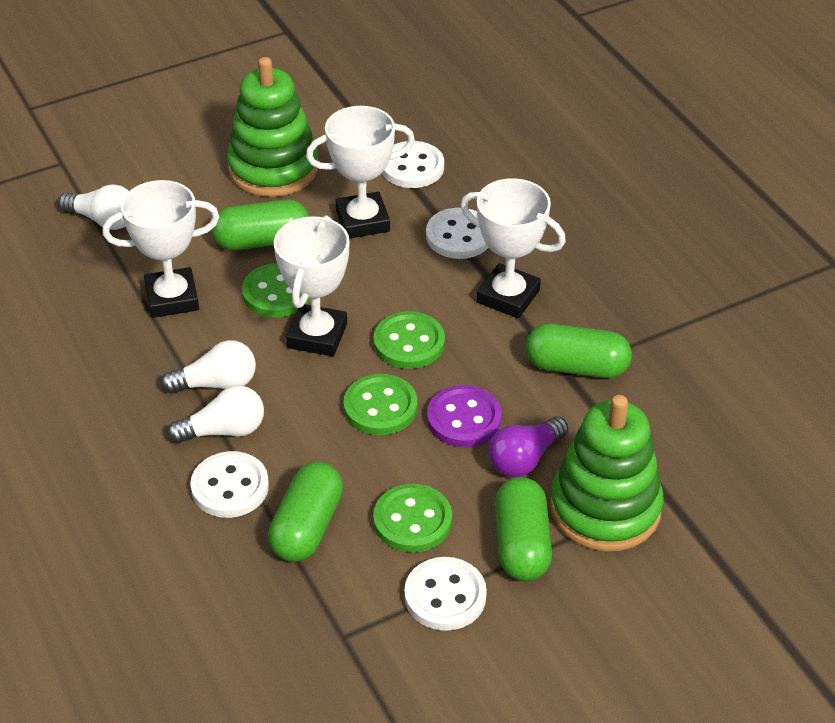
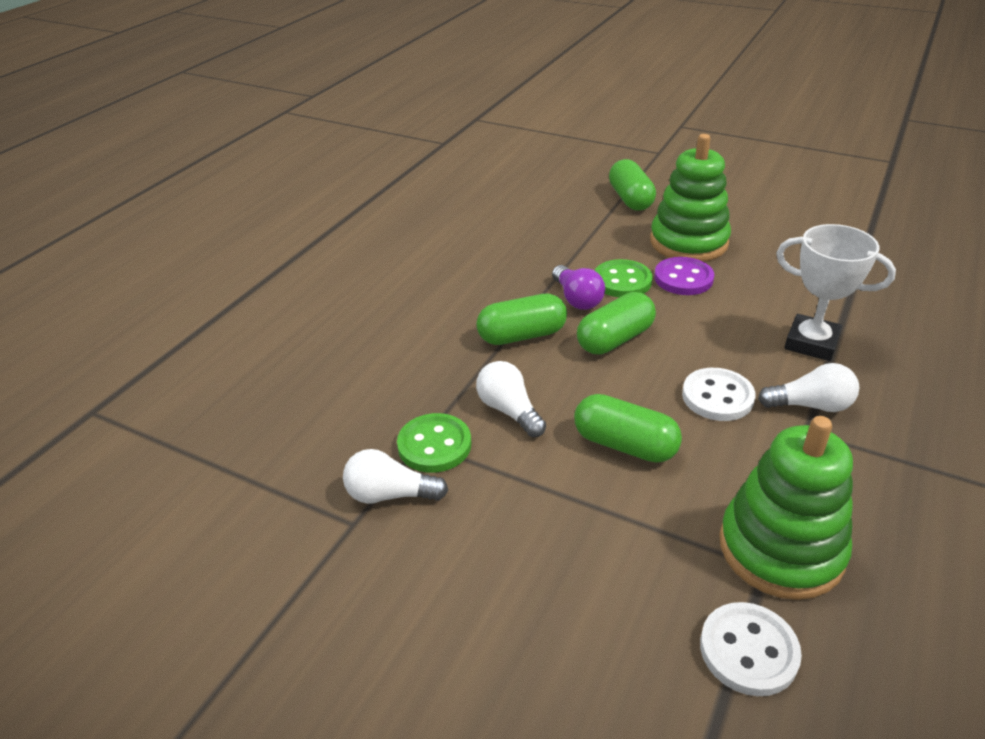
green button: 4 -> 2
white button: 4 -> 2
white trophy: 4 -> 1

